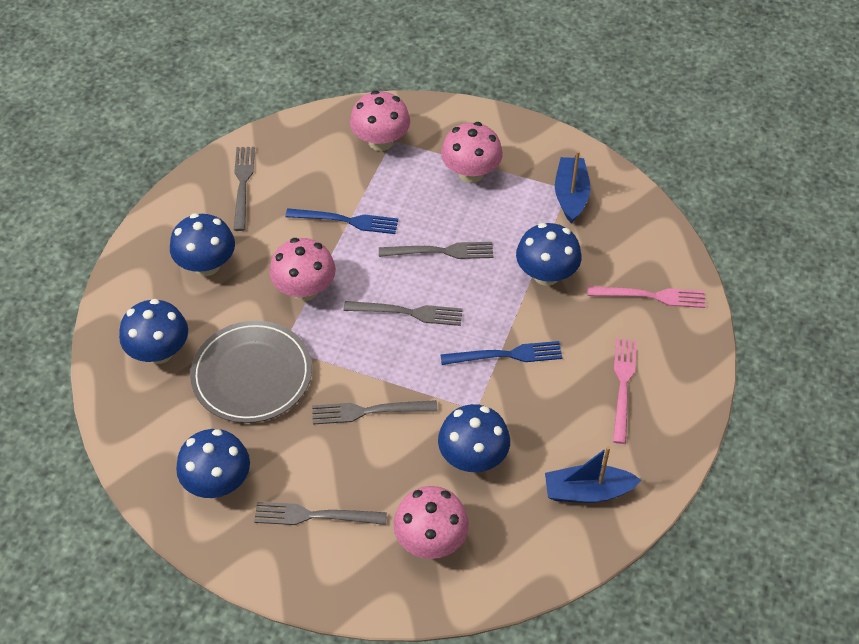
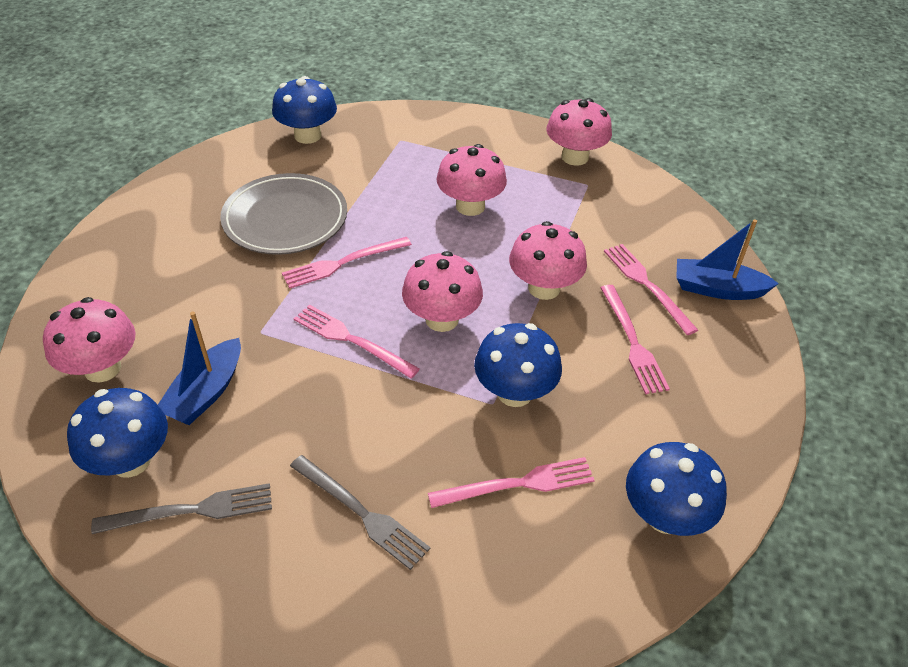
blue fork: 2 -> 0
blue mushroom: 5 -> 4
grey fork: 5 -> 2
pink fork: 2 -> 5
pink mushroom: 4 -> 5

